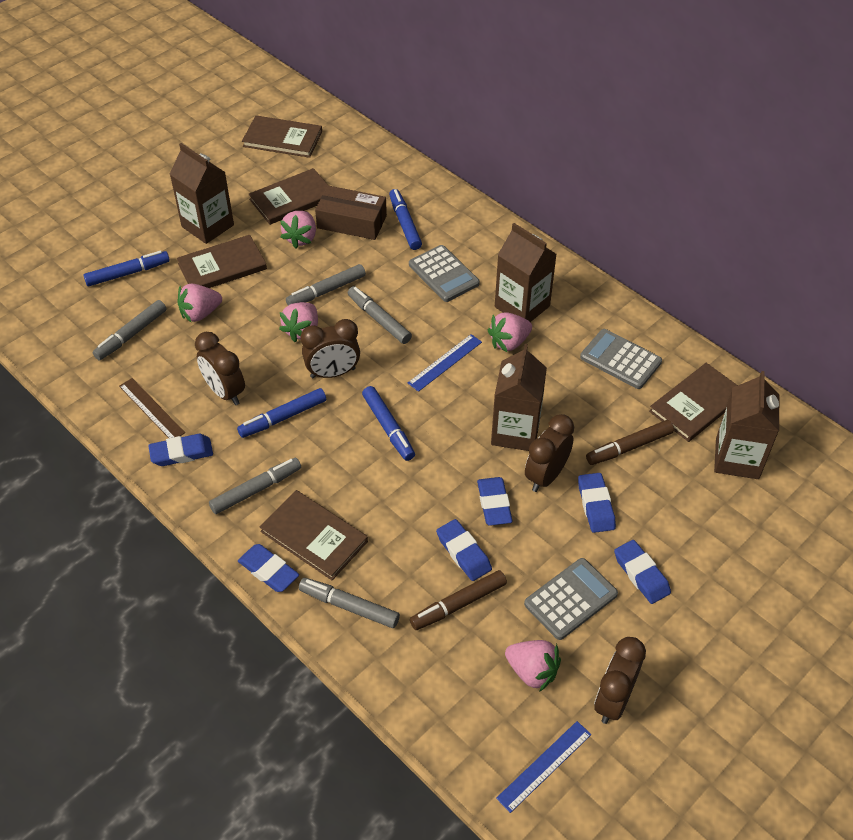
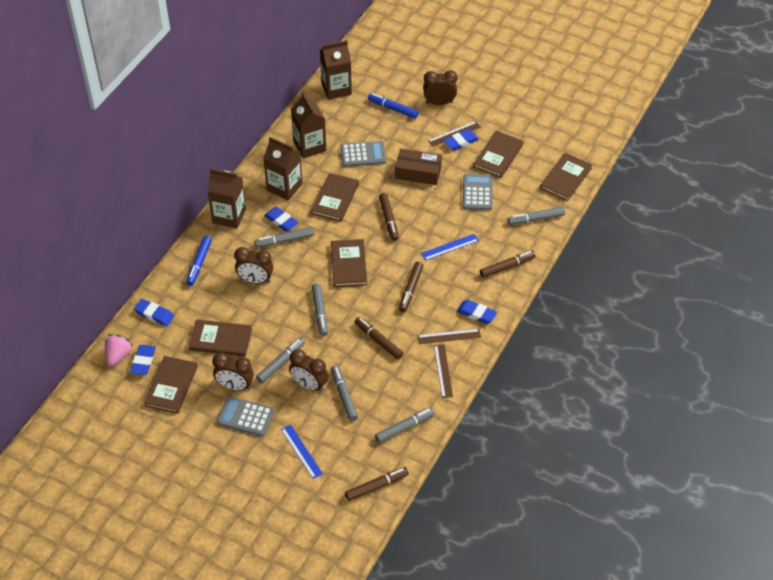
blue eraser: 6 -> 5
blue marker: 4 -> 2
brown book: 5 -> 6
brown marker: 2 -> 5
brown ruler: 1 -> 3
grey marker: 5 -> 6
pink strawberry: 5 -> 1

